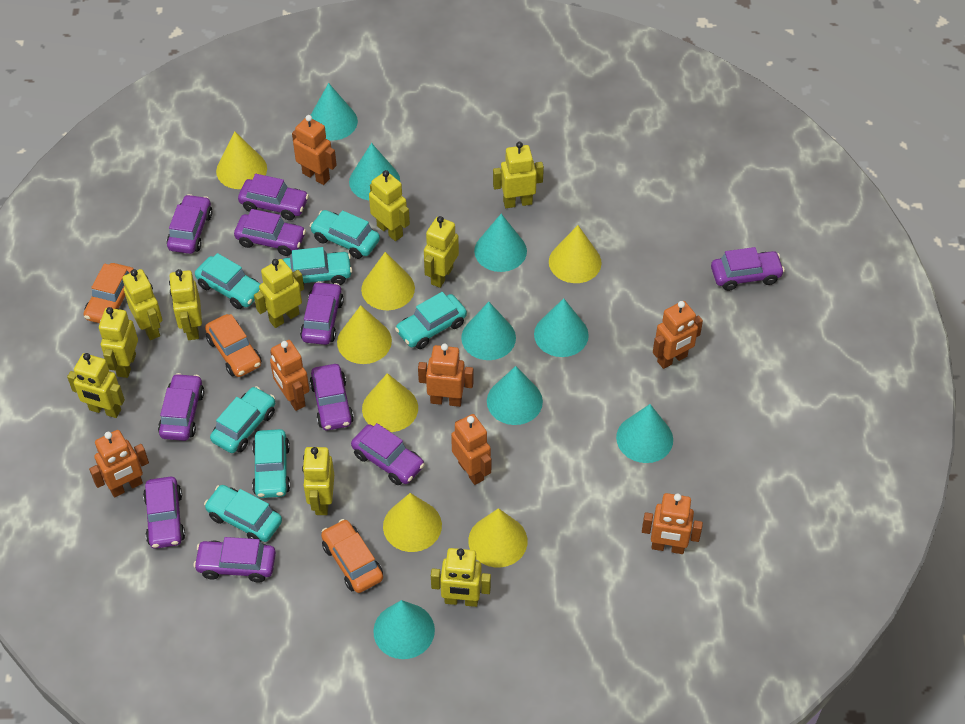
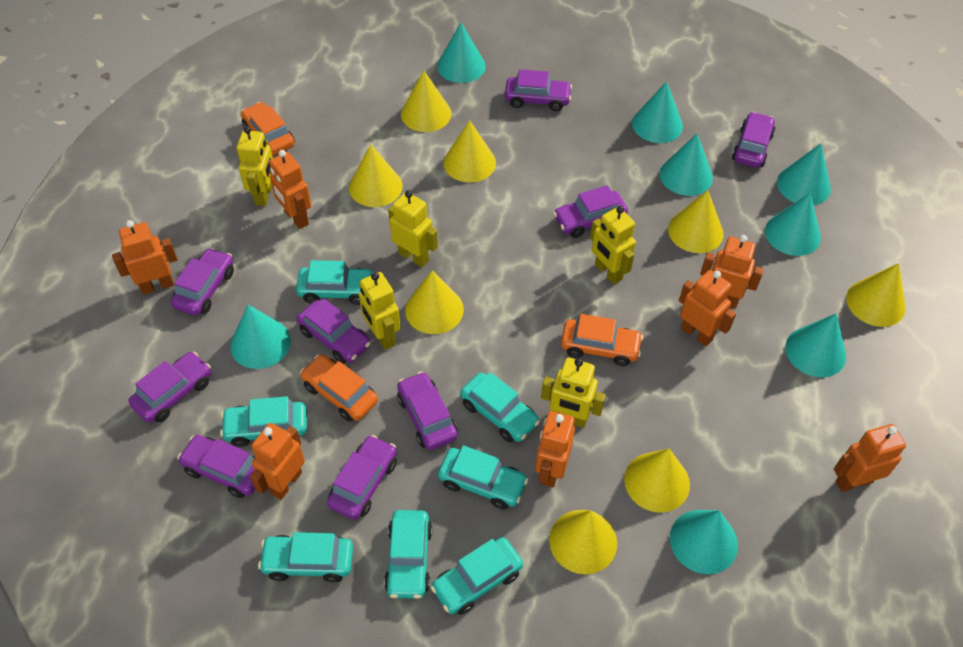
purple car: 10 -> 9
yellow cone: 7 -> 8
yellow robot: 10 -> 5

